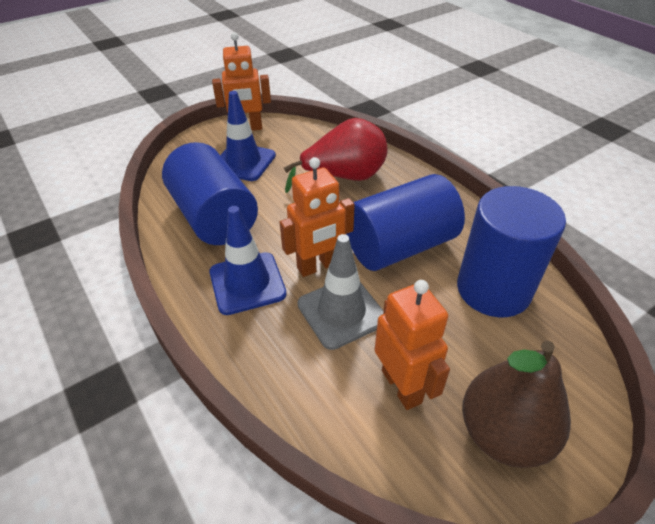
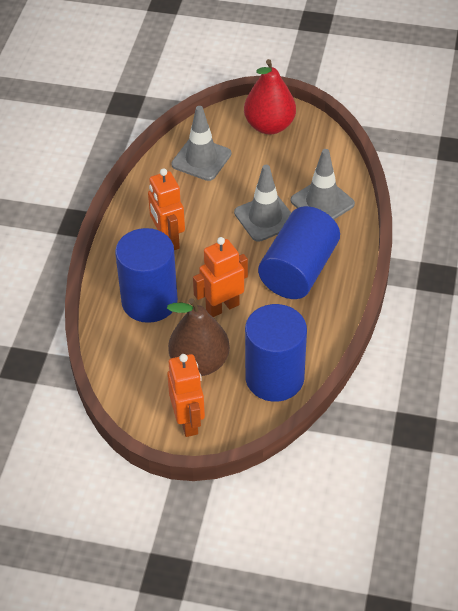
blue traffic cone: 2 -> 0
grey traffic cone: 1 -> 3

